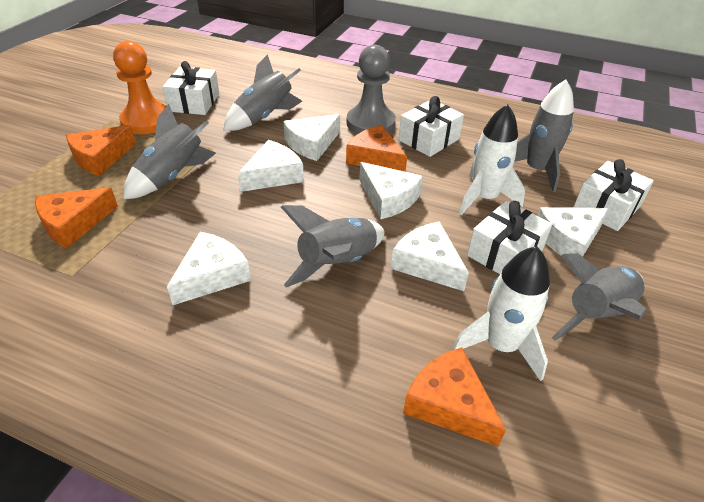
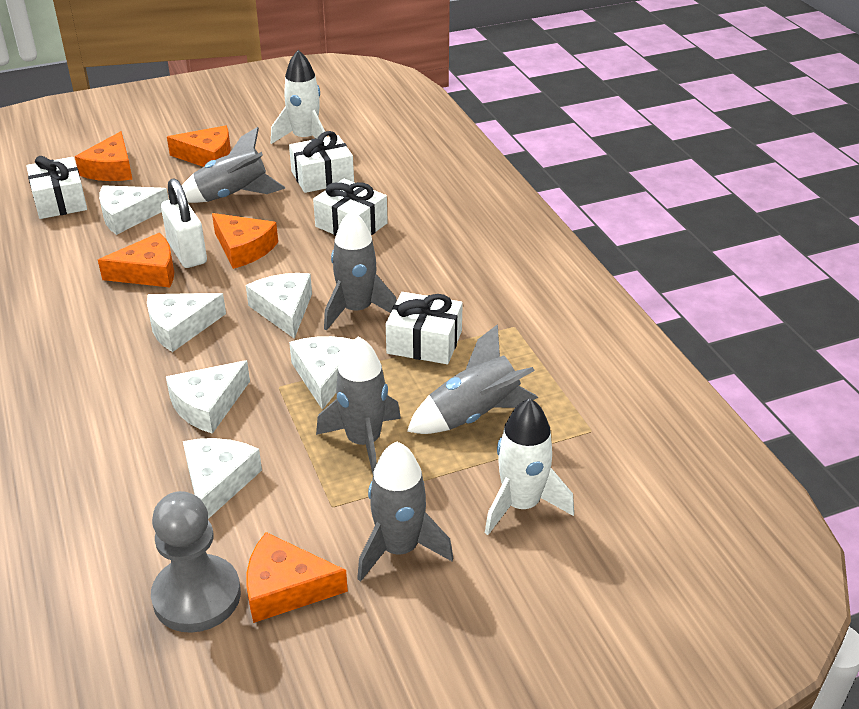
orange cheese: 4 -> 5
orange pawn: 1 -> 0
white padlock: 0 -> 1

